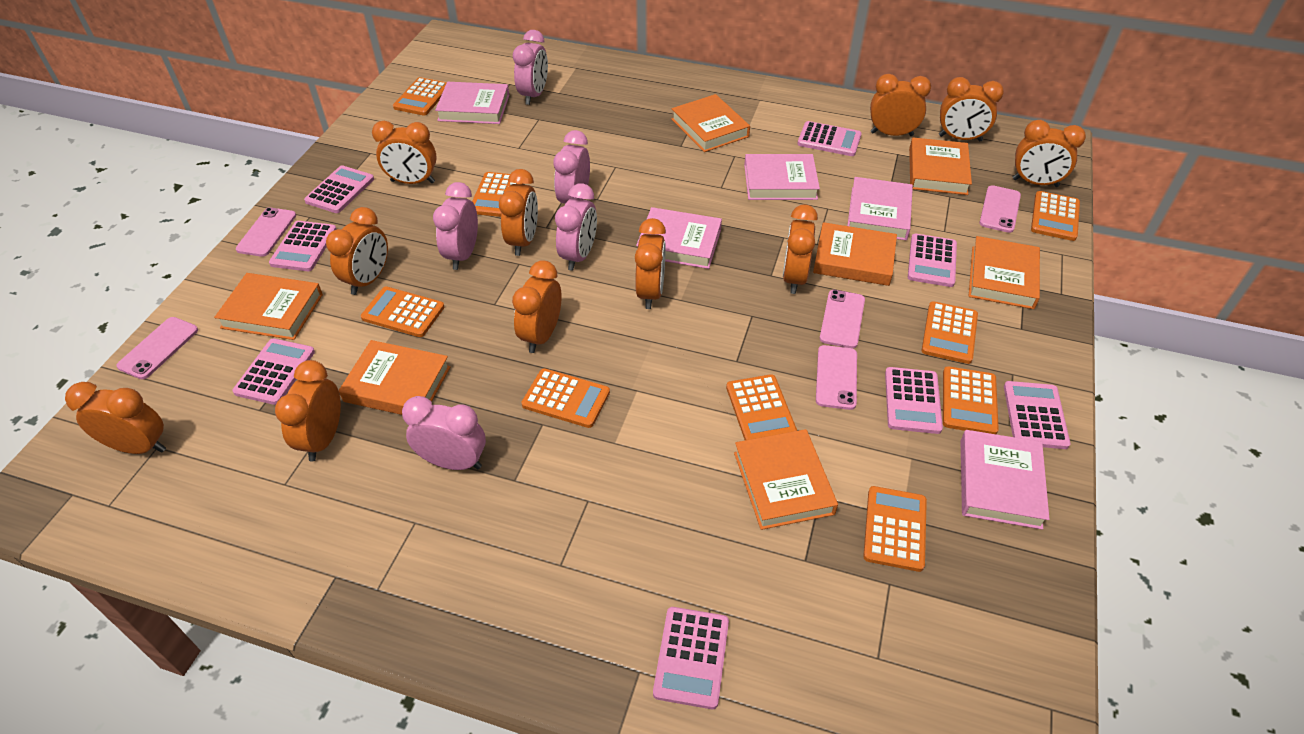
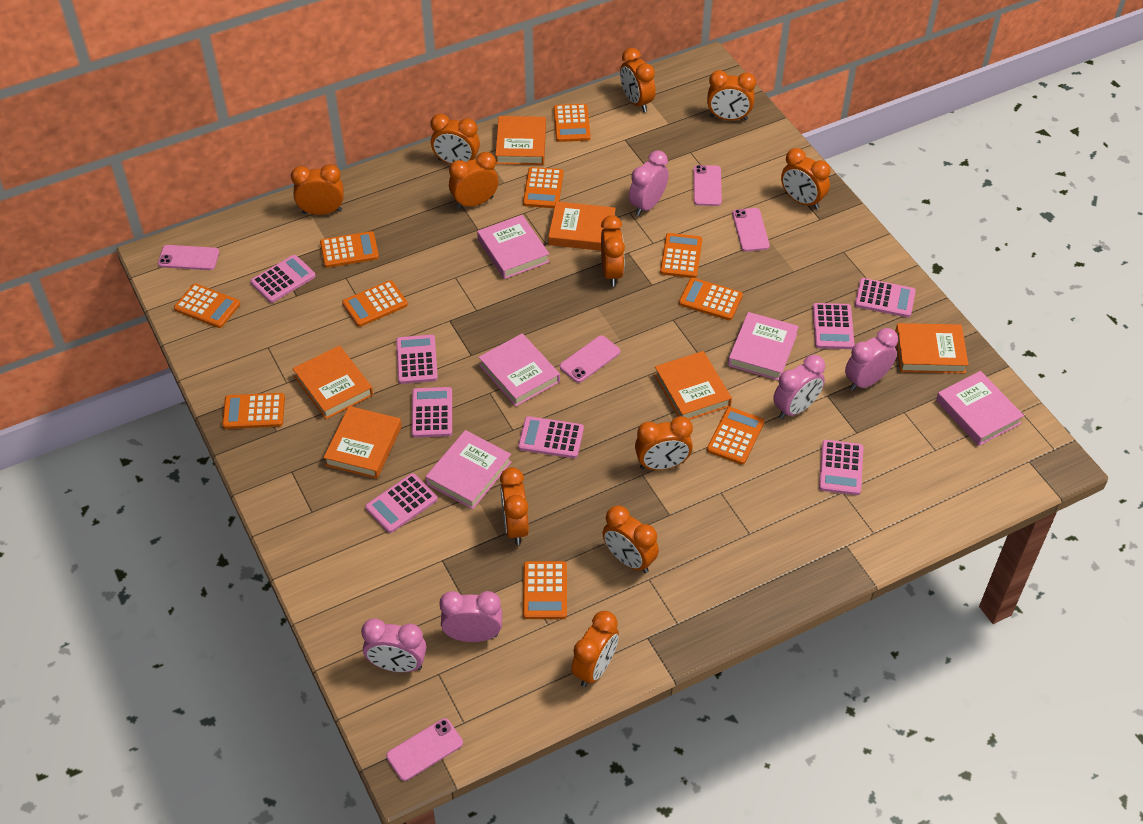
orange book: 7 -> 6
orange calculator: 9 -> 10

